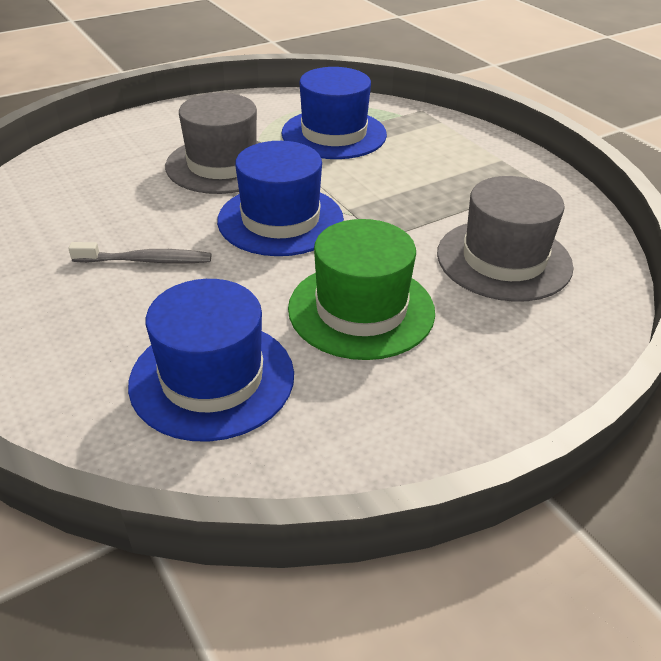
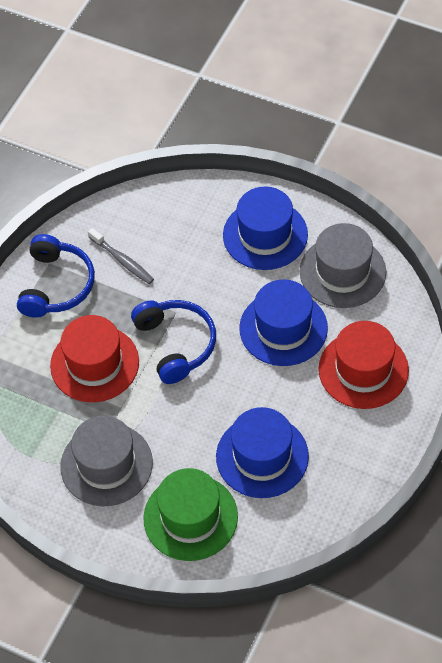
blue headphones: 0 -> 2
red hat: 0 -> 2

